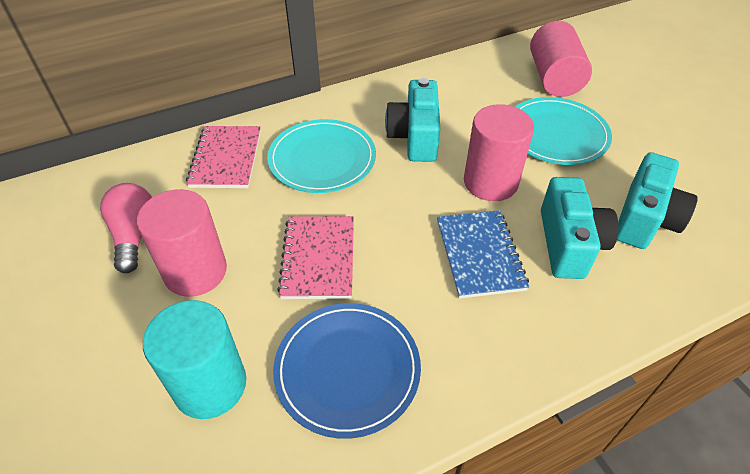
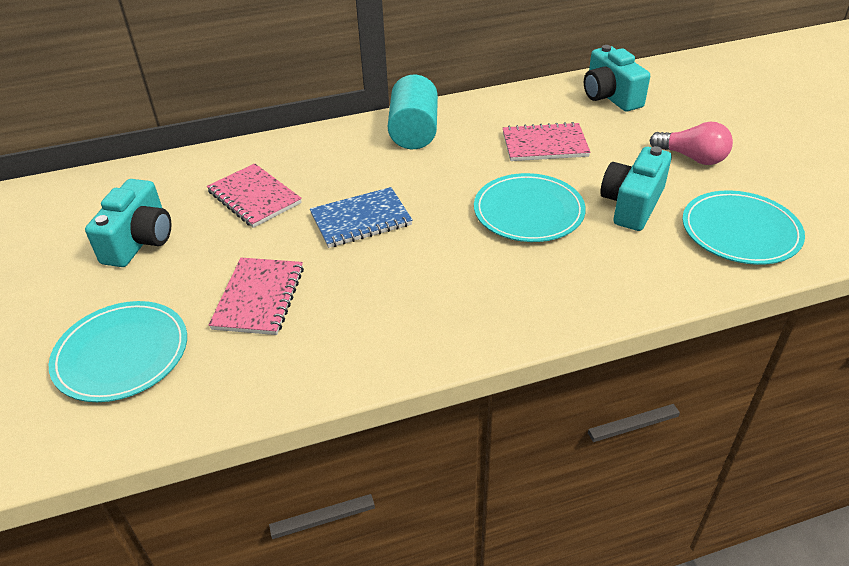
blue plate: 1 -> 0
pink cylinder: 3 -> 0
pink notebook: 2 -> 3
turquoise plate: 2 -> 3

